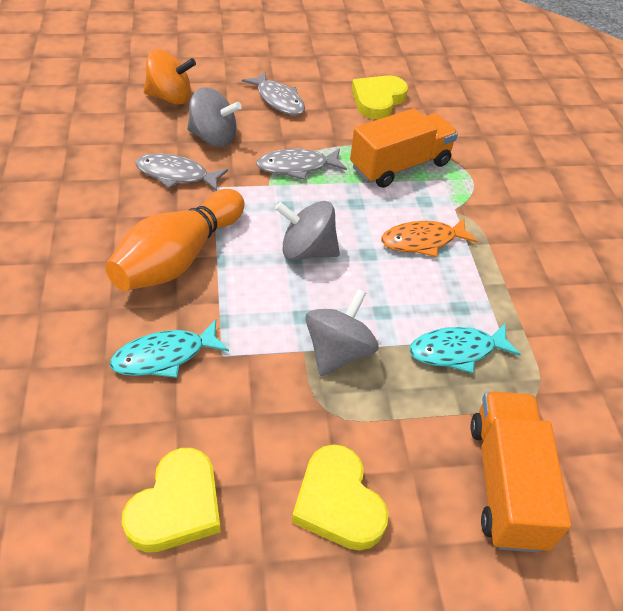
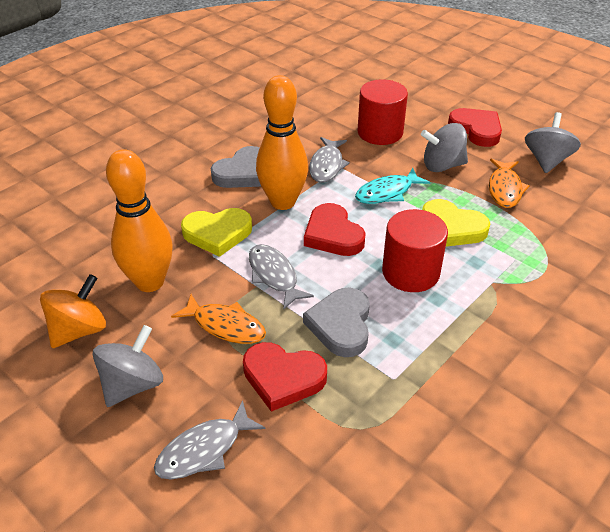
grey heart: 0 -> 2
orange bowling pin: 1 -> 2
orange fish: 1 -> 2
orange truck: 2 -> 0
red cylinder: 0 -> 2
red heart: 0 -> 3
turquoise fish: 2 -> 1
yellow heart: 3 -> 2

